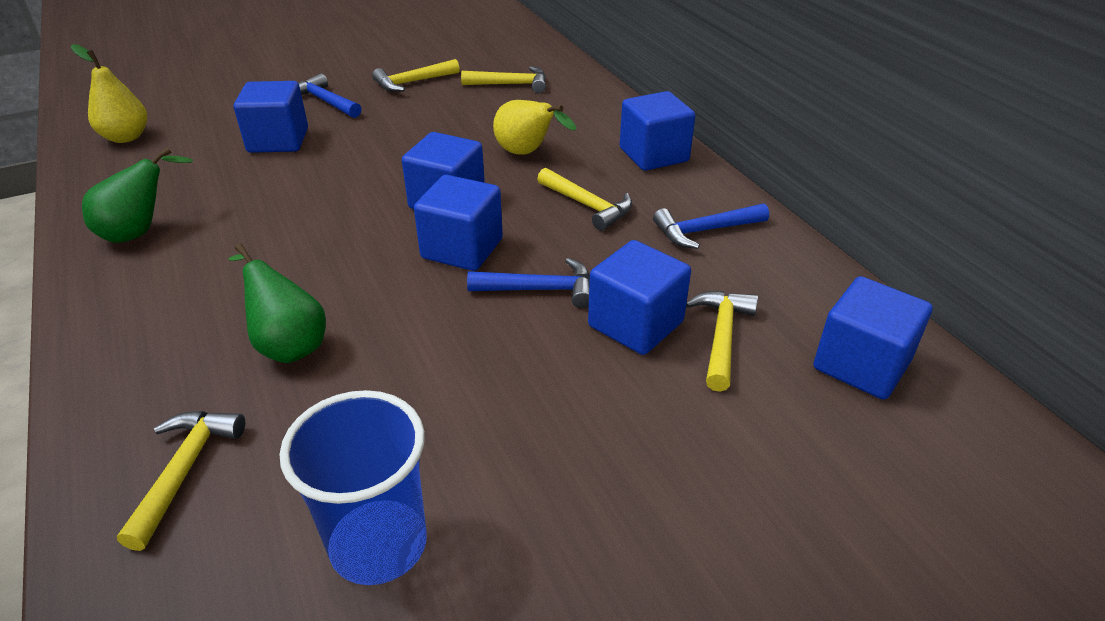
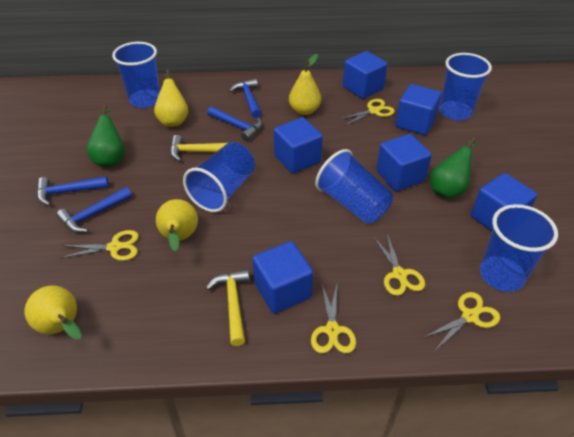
blue cup: 1 -> 5
blue hammer: 3 -> 4
yellow hammer: 5 -> 2
yellow pear: 2 -> 4
yellow scissors: 0 -> 5

